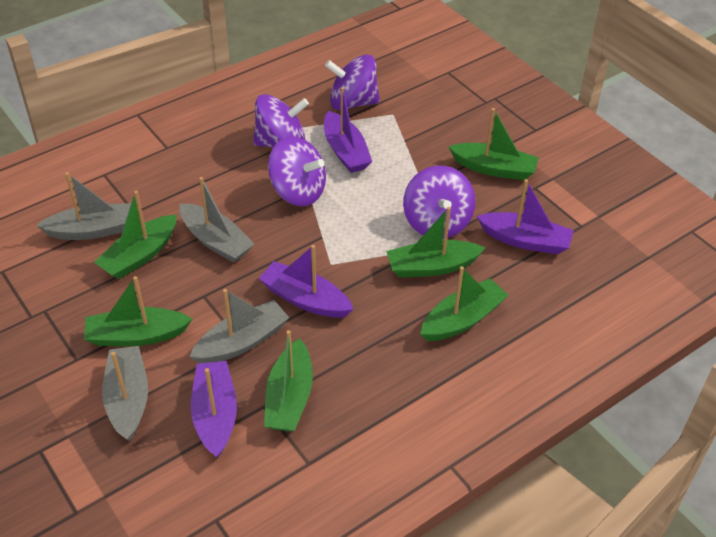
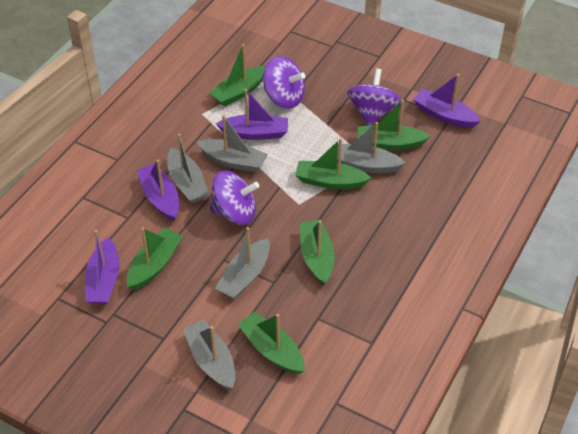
grey boat: 4 -> 5
purple spinning top: 4 -> 3

